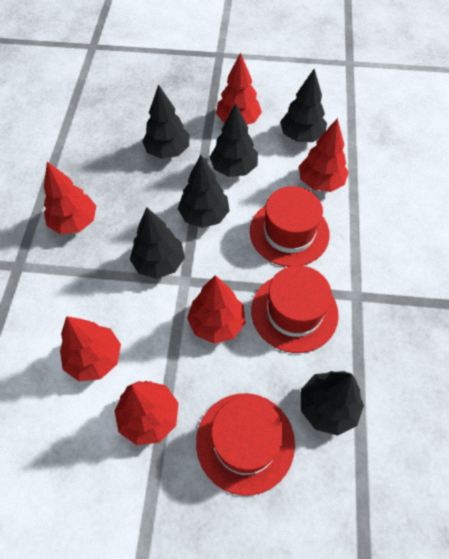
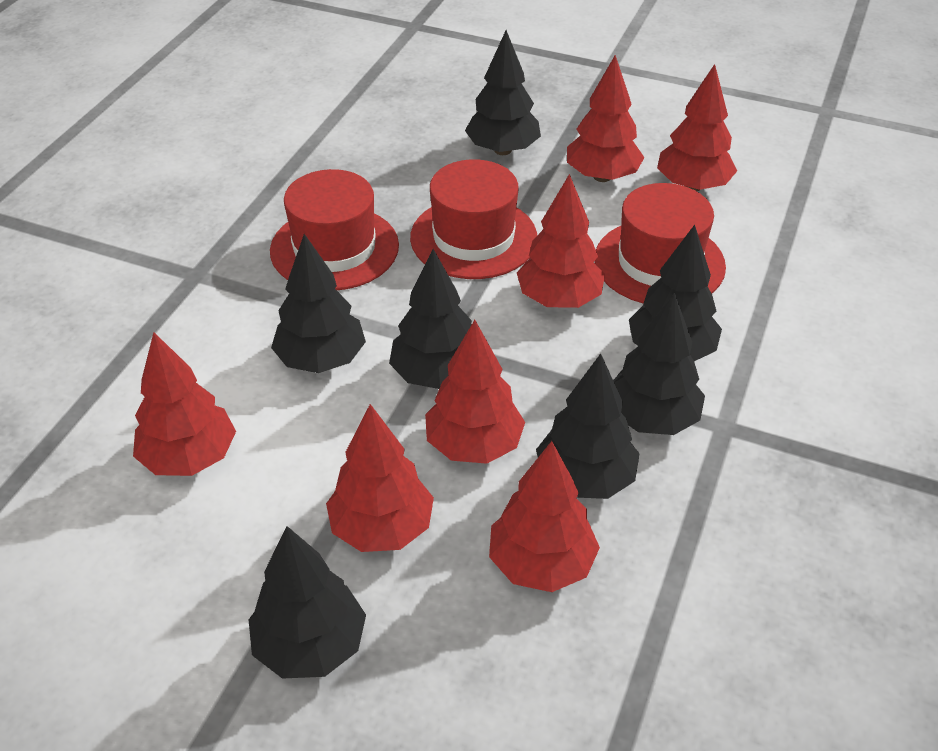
black tree: 6 -> 7
red tree: 6 -> 7

